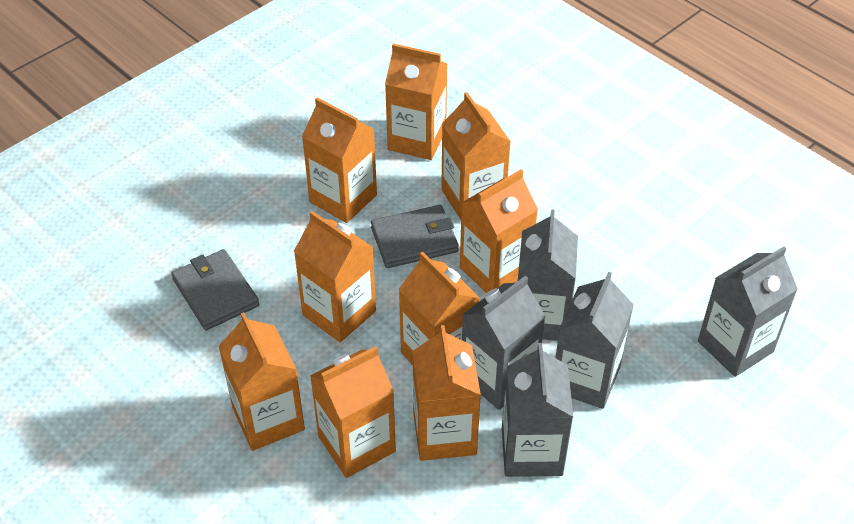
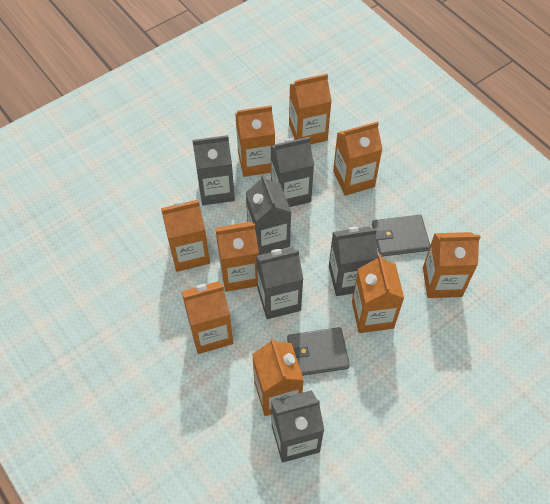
grey carton: 5 -> 6

